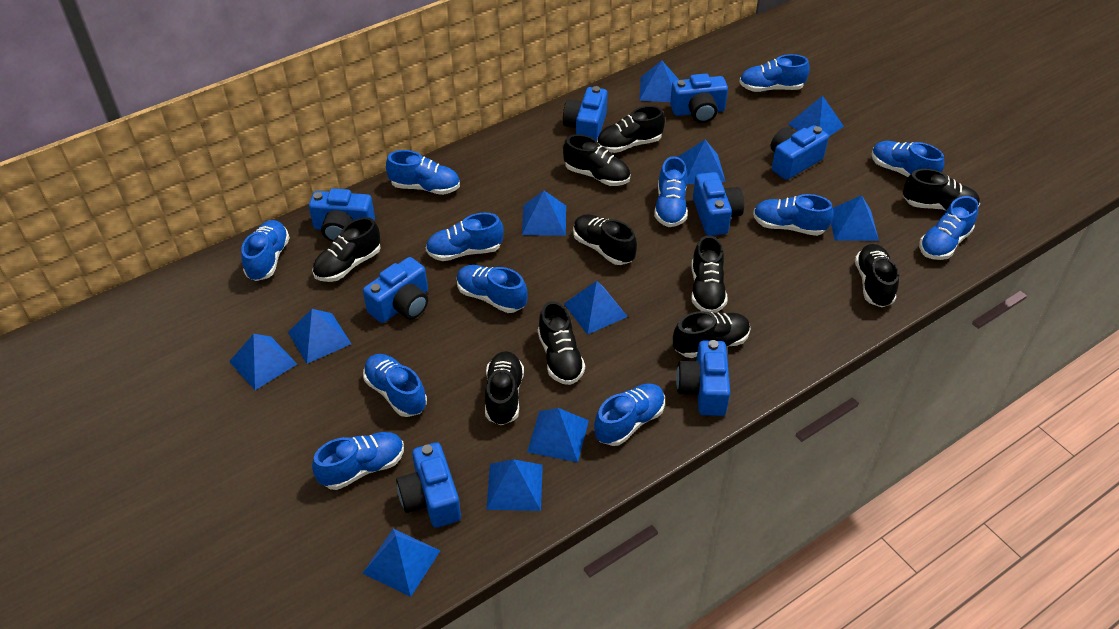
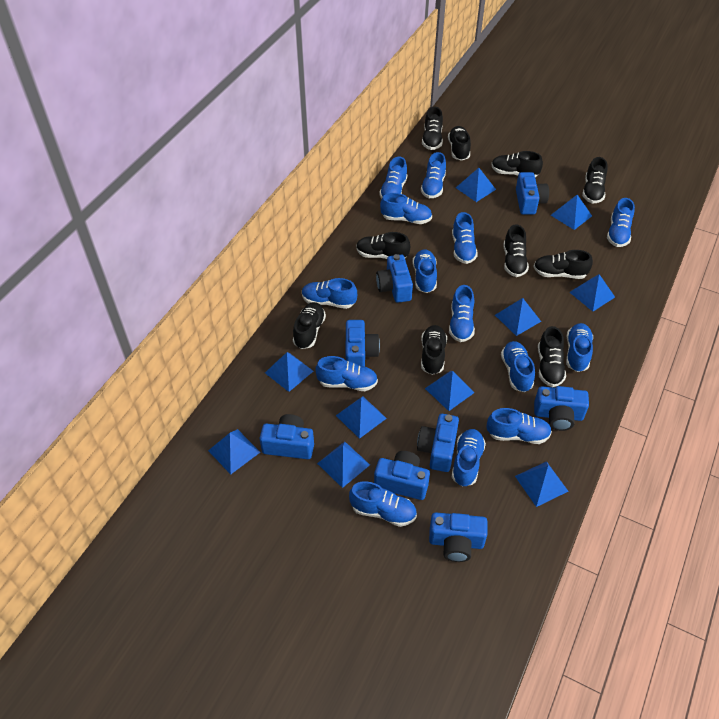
blue pyramid: 11 -> 10
blue shoe: 12 -> 14

